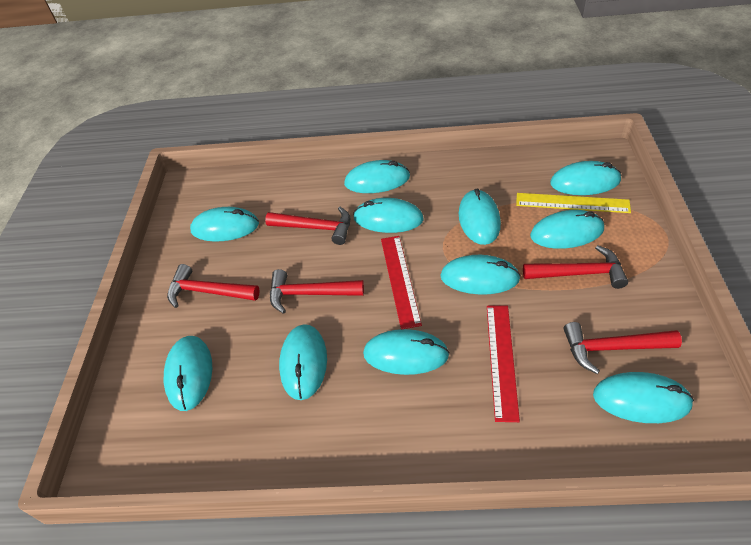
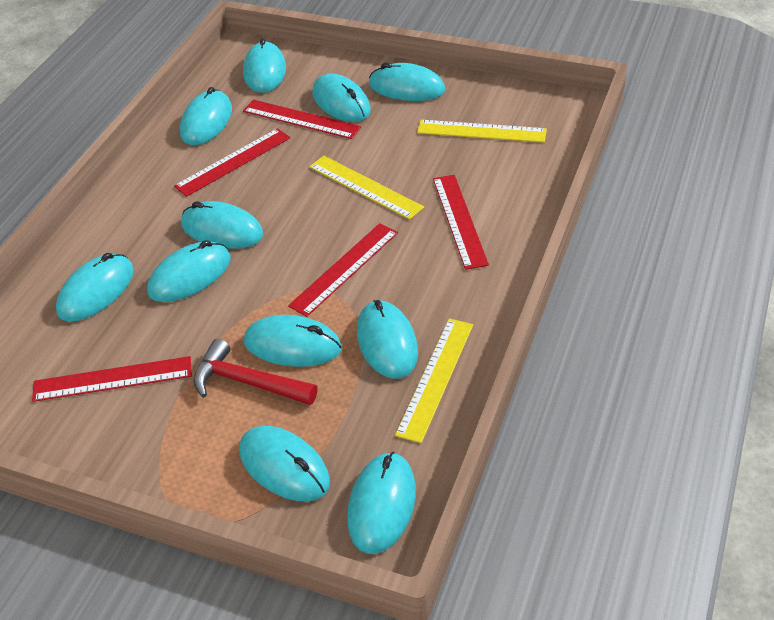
red hammer: 5 -> 1
red ruler: 2 -> 5
yellow ruler: 1 -> 3

